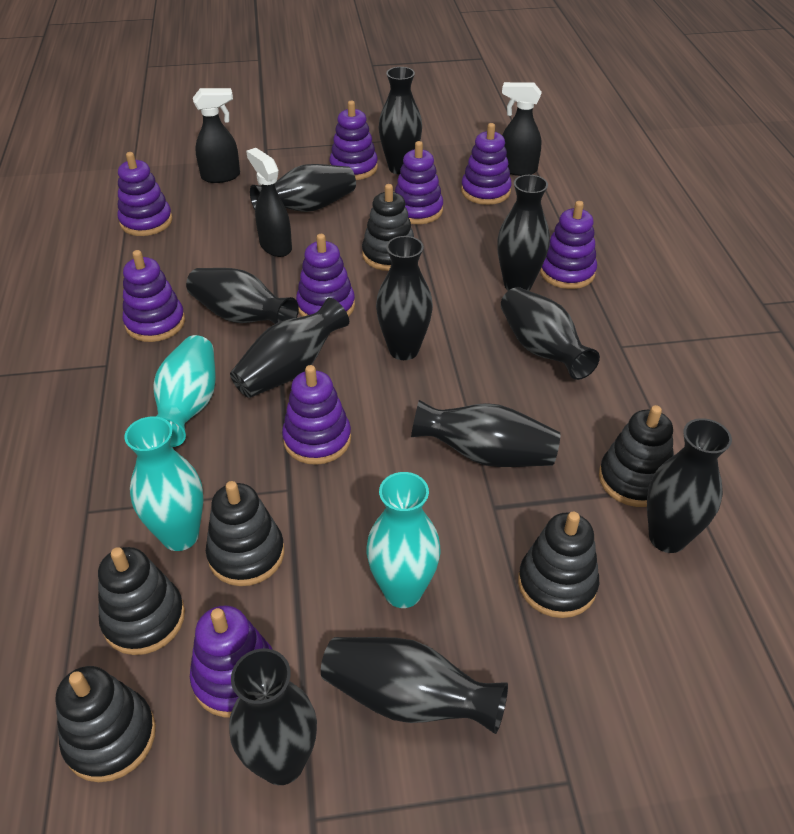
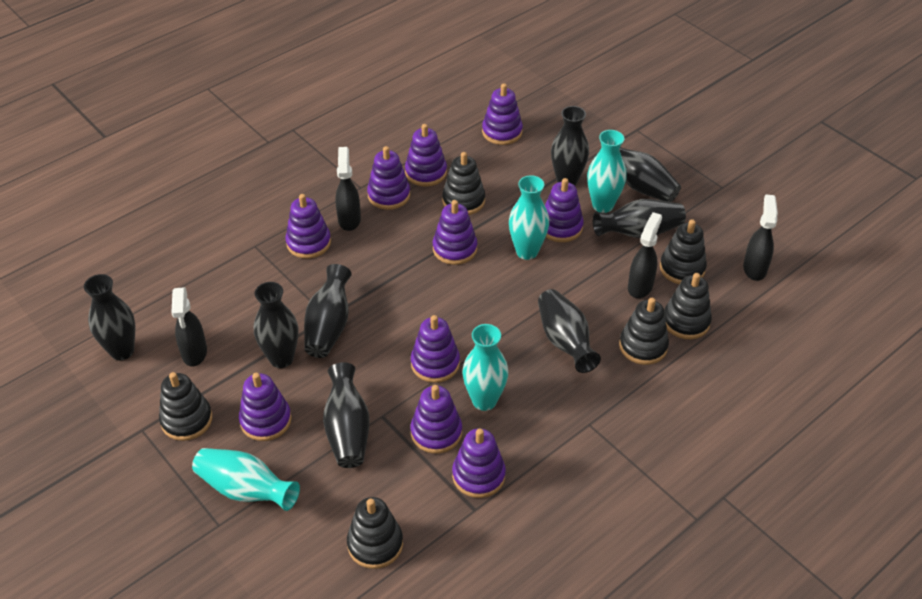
black spray bottle: 3 -> 4
black vase: 11 -> 8
purple stacking toy: 9 -> 10
turquoise vase: 3 -> 4

